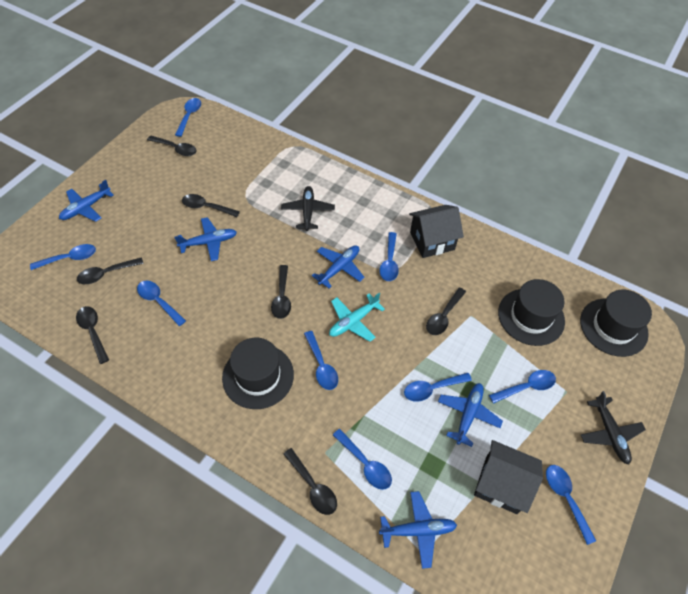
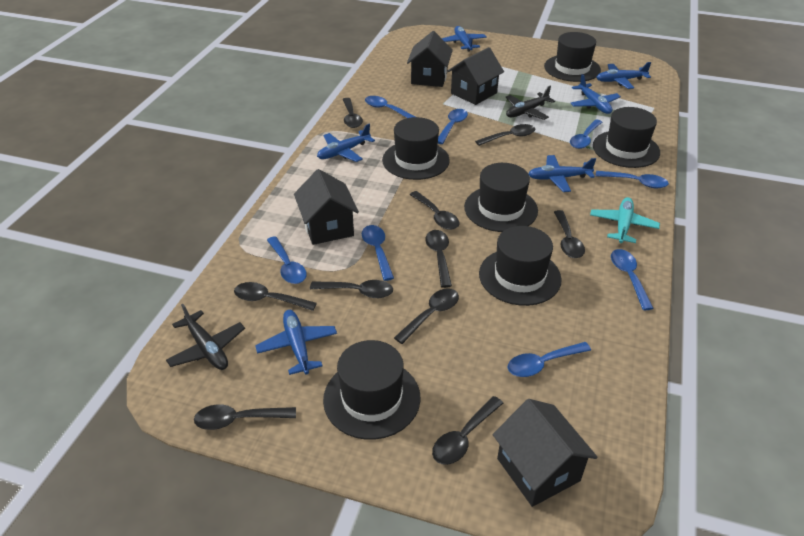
black hat: 3 -> 6
black house: 2 -> 4
black spoon: 7 -> 10
blue plane: 5 -> 6
blue spoon: 9 -> 8

